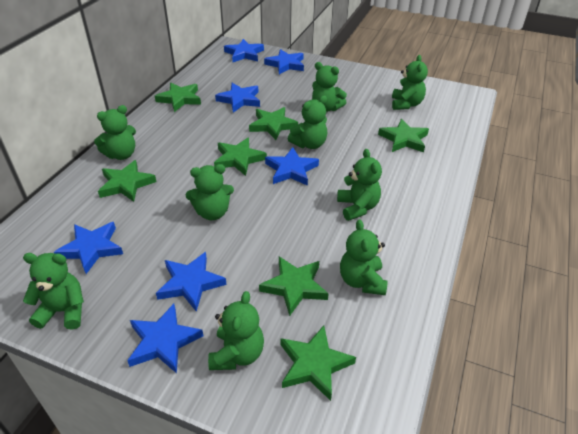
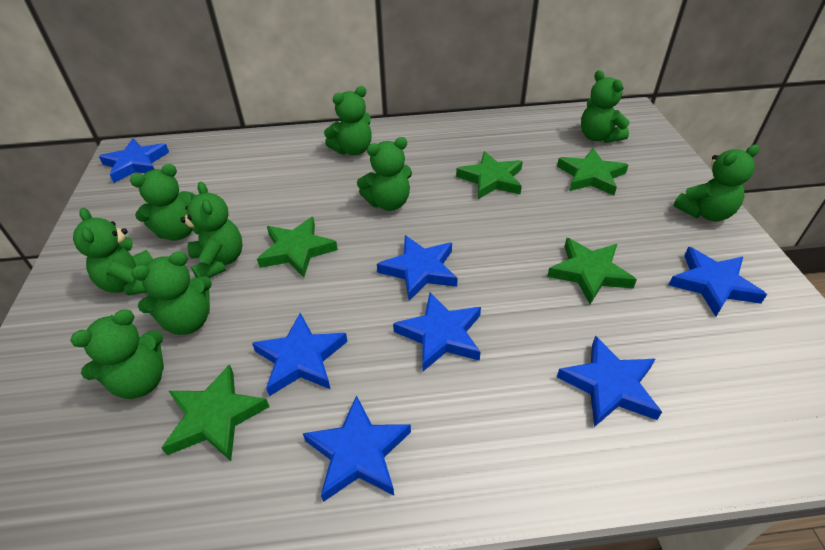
green star: 7 -> 5

